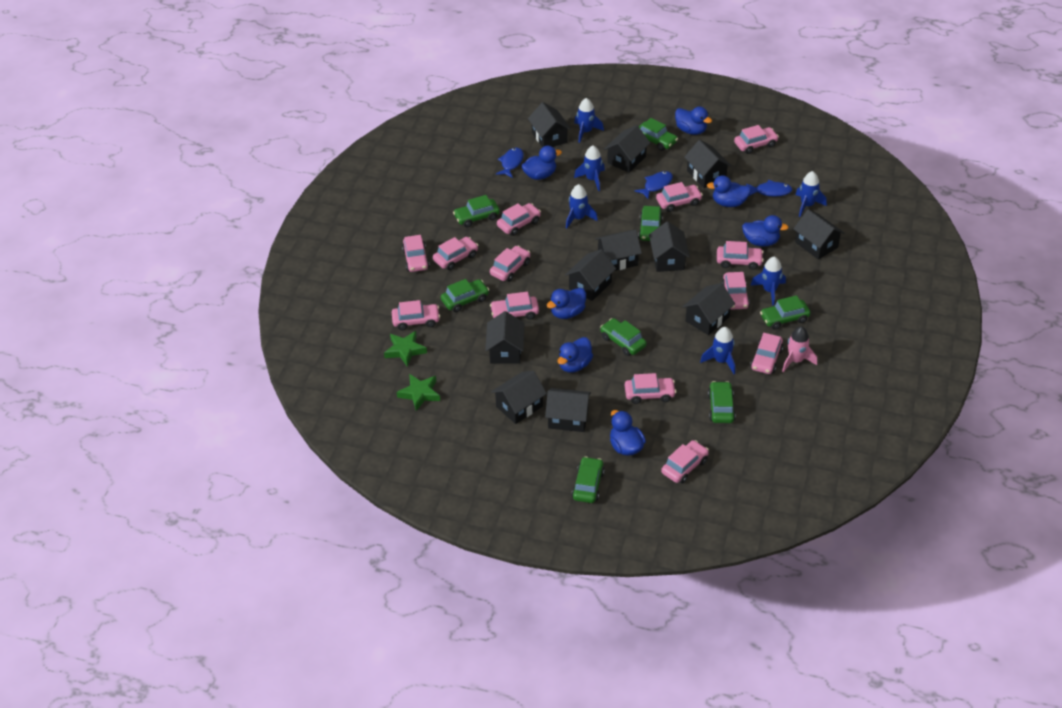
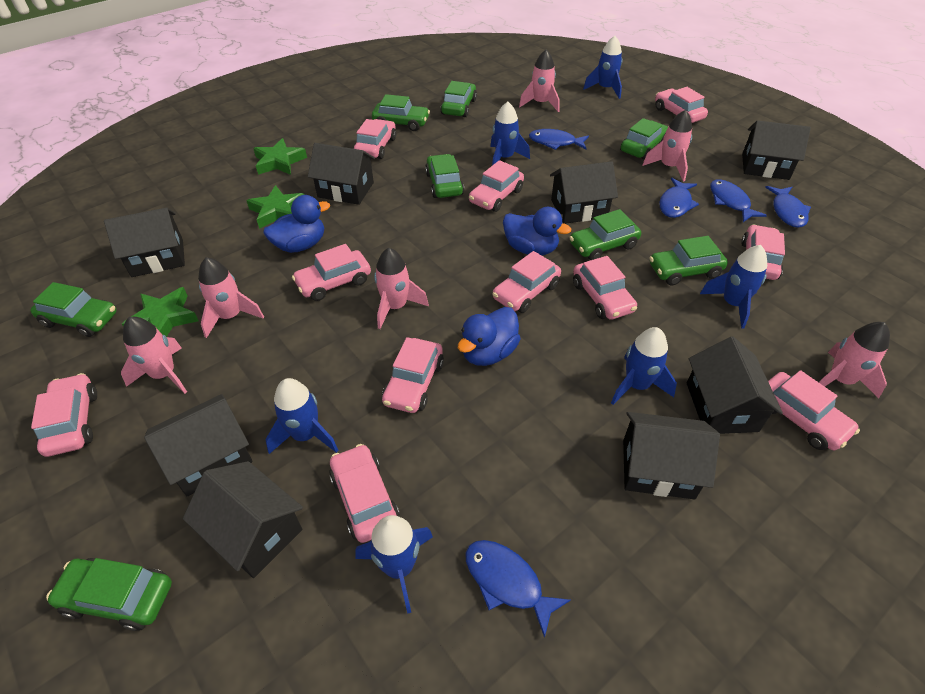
black house: 11 -> 8
blue duck: 7 -> 3
blue fish: 3 -> 5
green star: 2 -> 3
pink car: 13 -> 11
pink rocket: 1 -> 6

